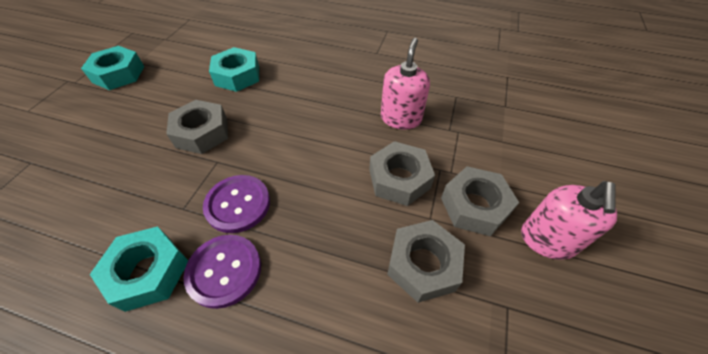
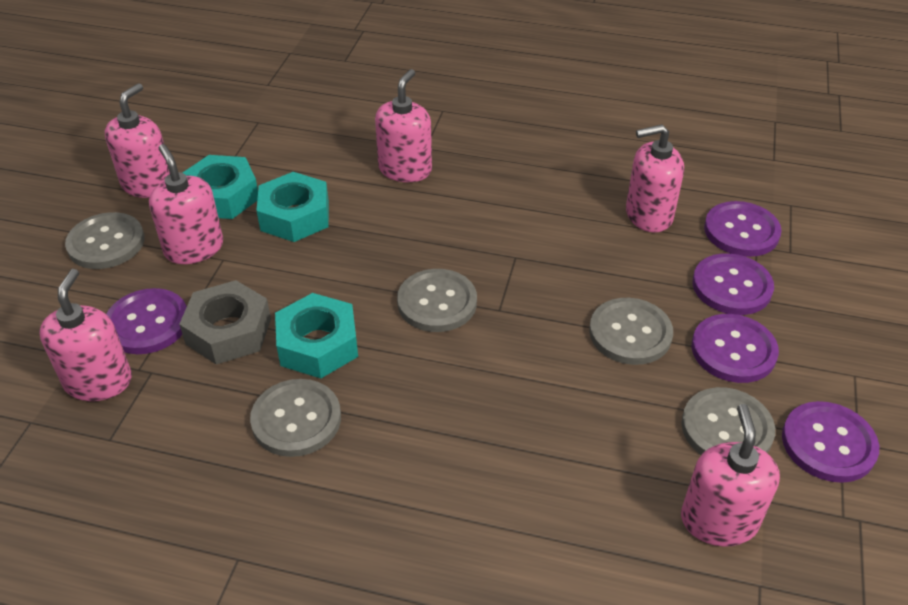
grey button: 0 -> 5
grey nut: 4 -> 1
pink soap dispenser: 2 -> 6
purple button: 2 -> 5

